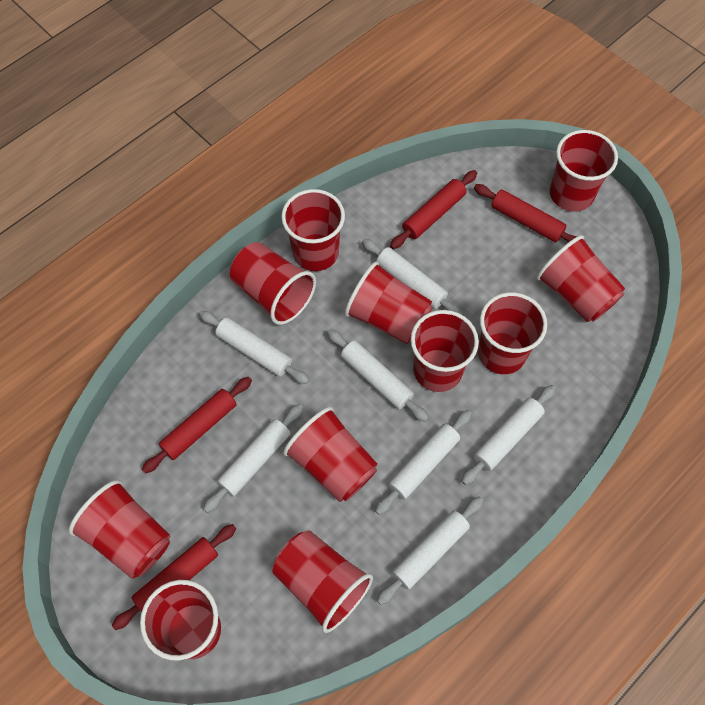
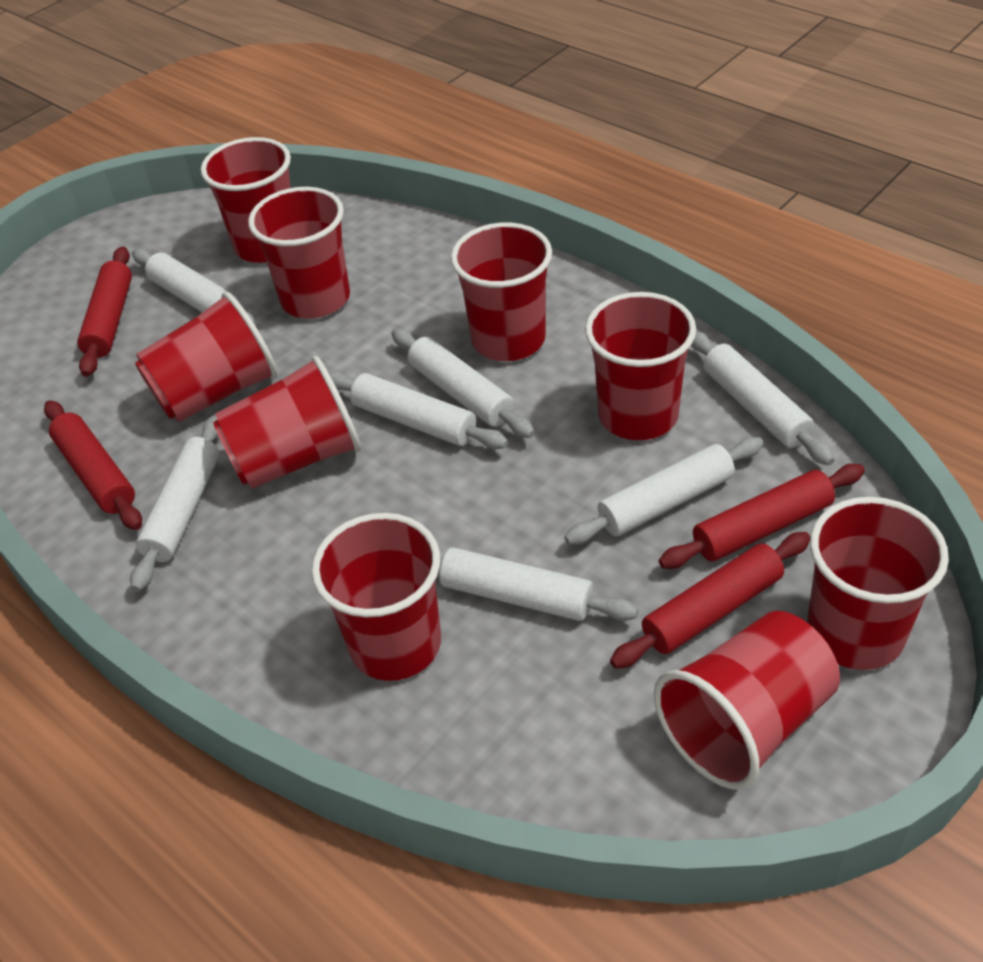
red cup: 11 -> 9

